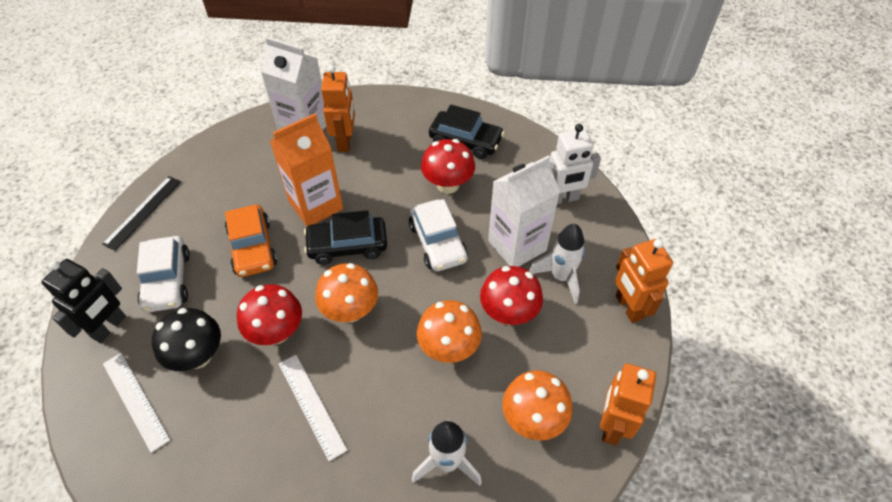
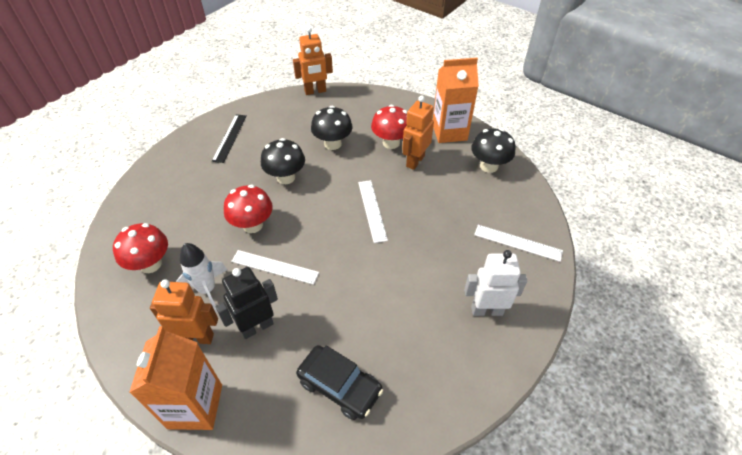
black car: 2 -> 1
black mushroom: 1 -> 3
orange car: 1 -> 0
orange carton: 1 -> 2
orange mushroom: 3 -> 0
white car: 2 -> 0
white carton: 2 -> 0
white rocket: 2 -> 1
white ruler: 2 -> 3

